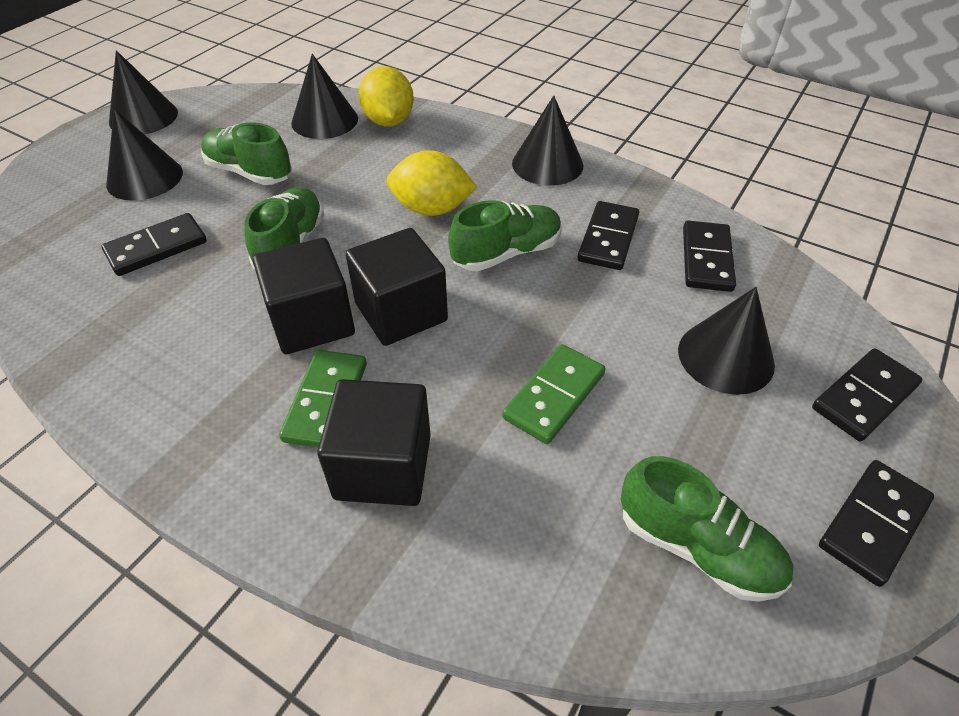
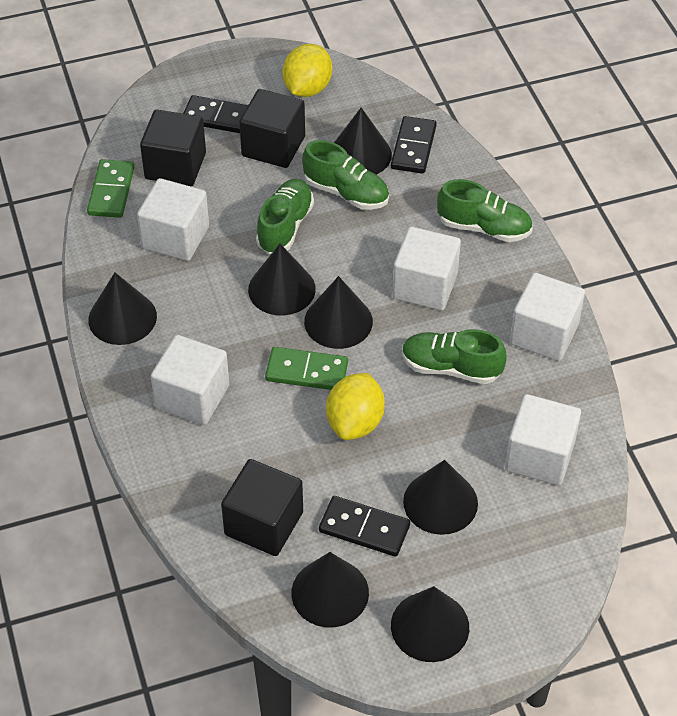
black cone: 5 -> 7
black domino: 5 -> 3
white cube: 0 -> 5

